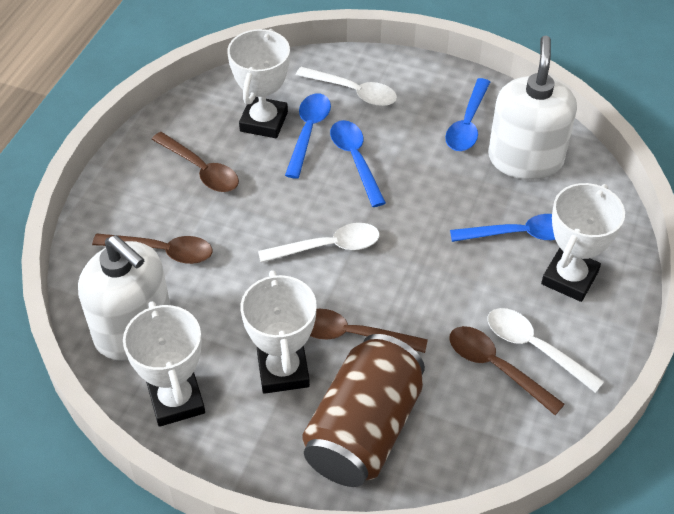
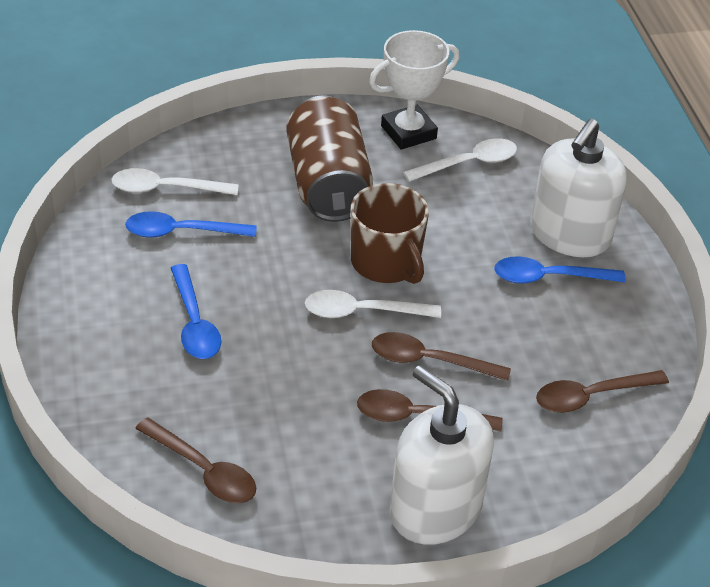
blue spoon: 4 -> 3
brown mug: 0 -> 1
white trophy: 4 -> 1

